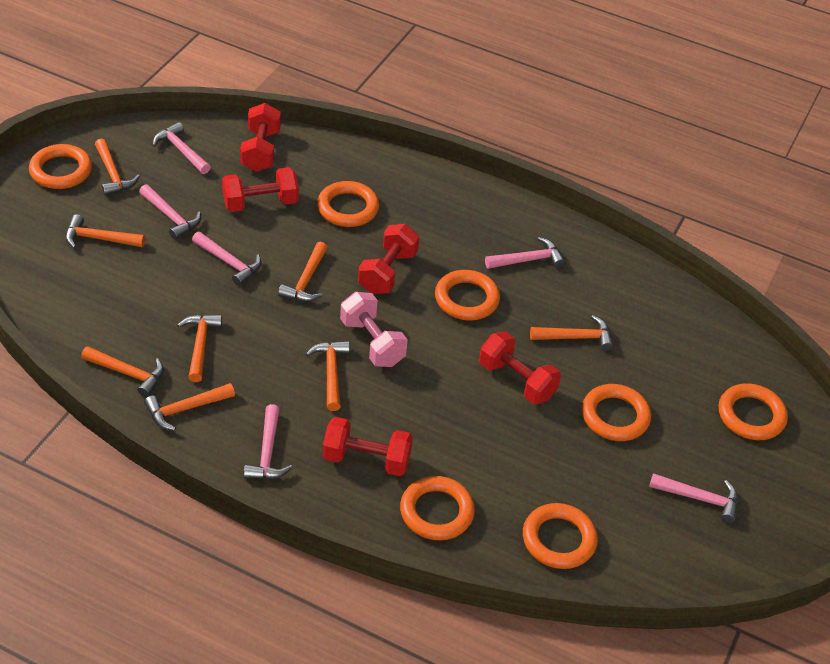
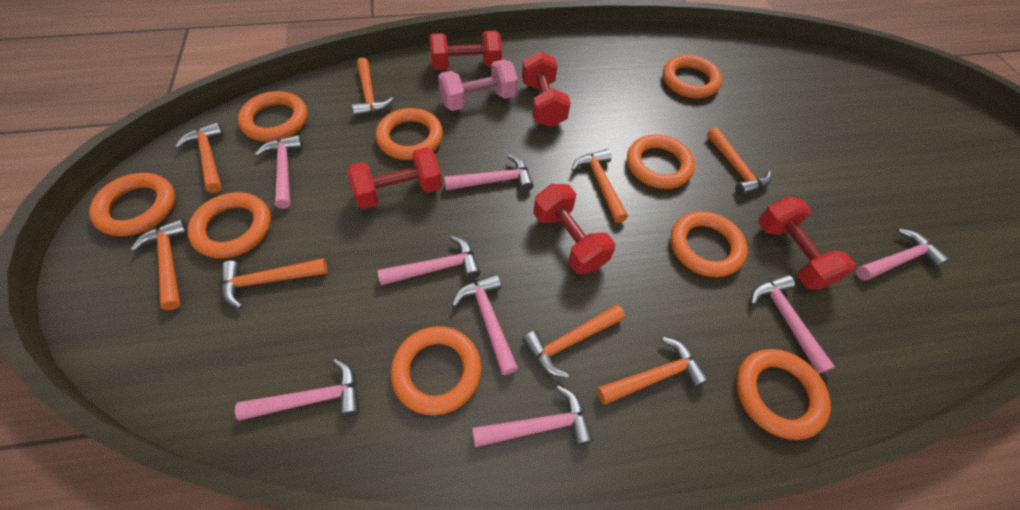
orange ring: 7 -> 9
pink hammer: 6 -> 8

